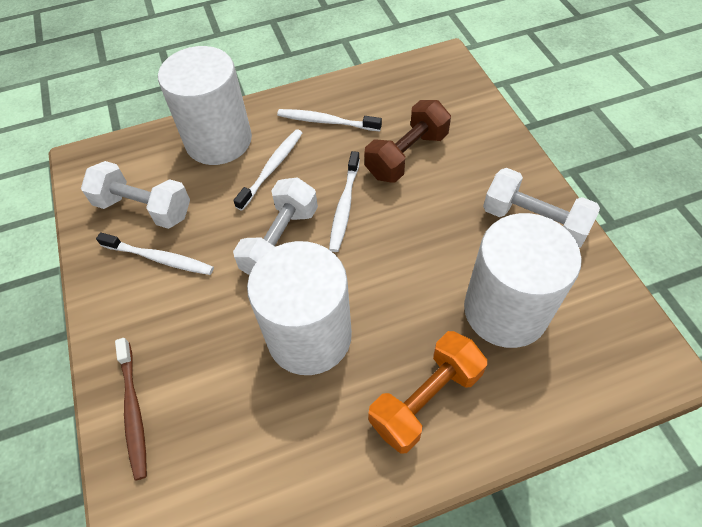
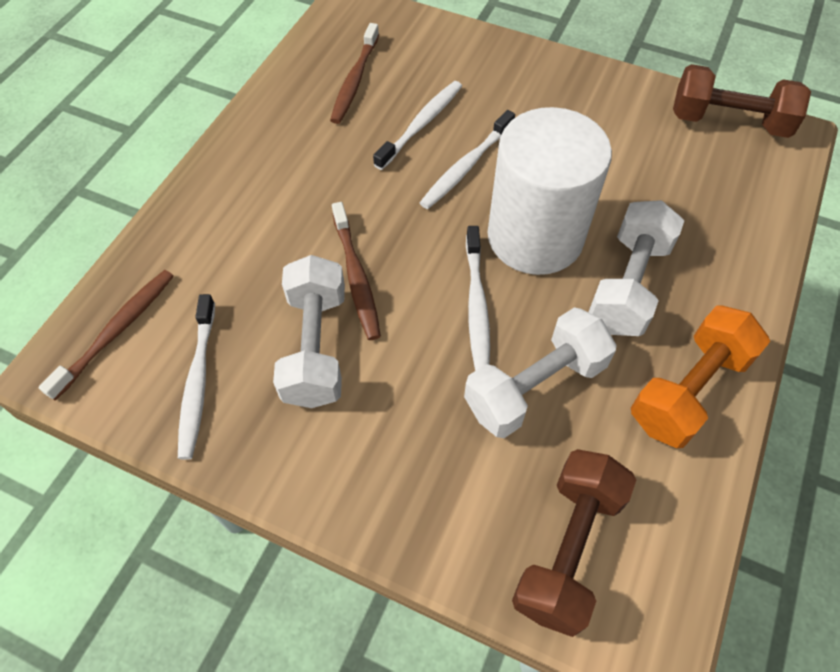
brown dumbbell: 1 -> 2
brown toothbrush: 1 -> 3
white cylinder: 3 -> 1

